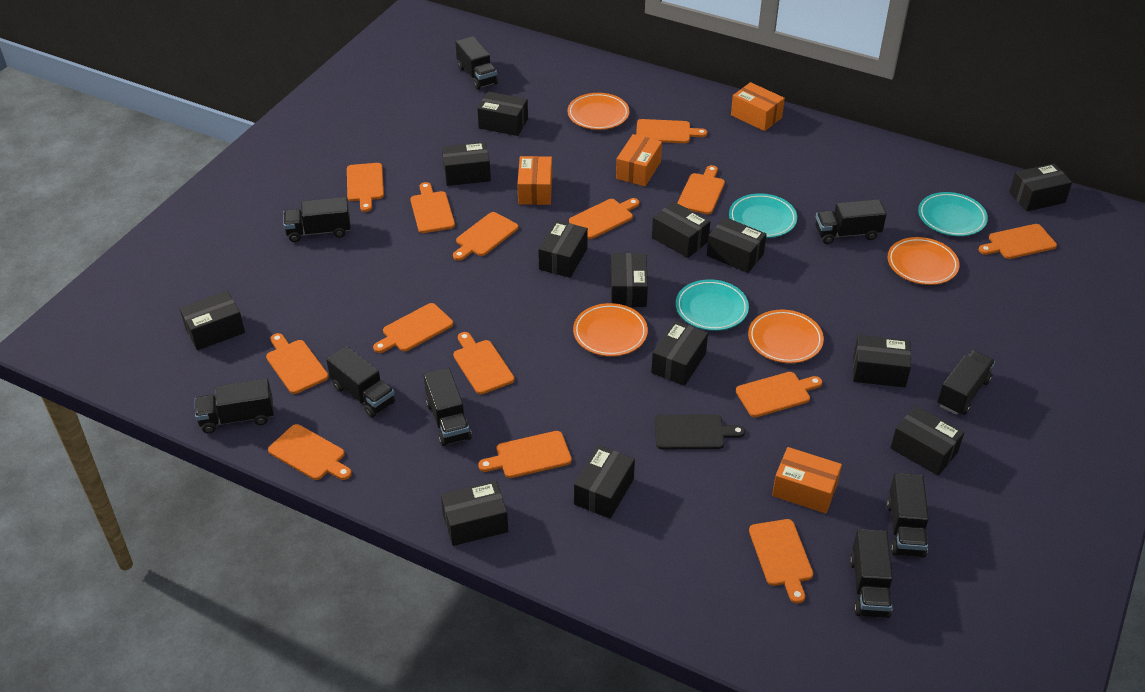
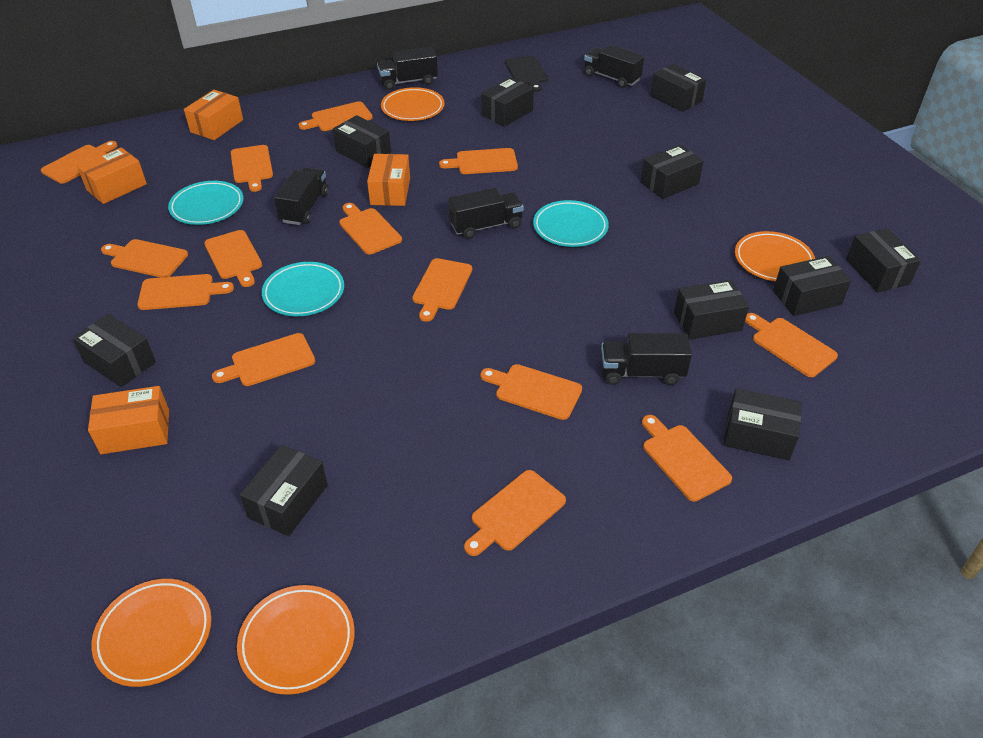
black box: 13 -> 10
black truck: 9 -> 5

